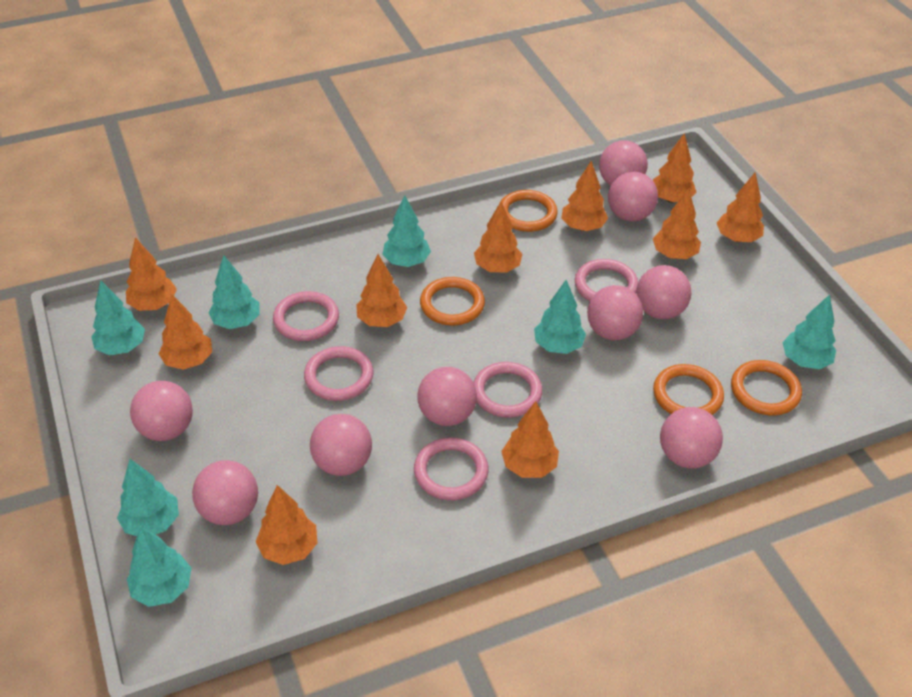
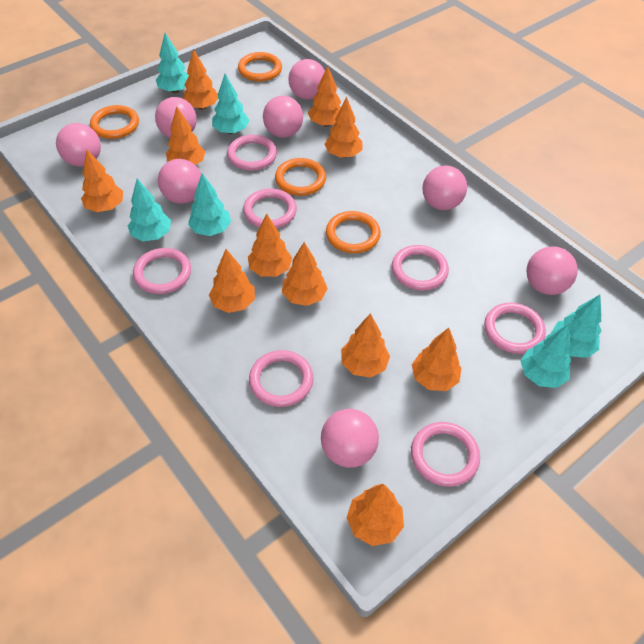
orange tree: 10 -> 11
pink ball: 9 -> 8
pink ring: 5 -> 7
turquoise tree: 7 -> 6

